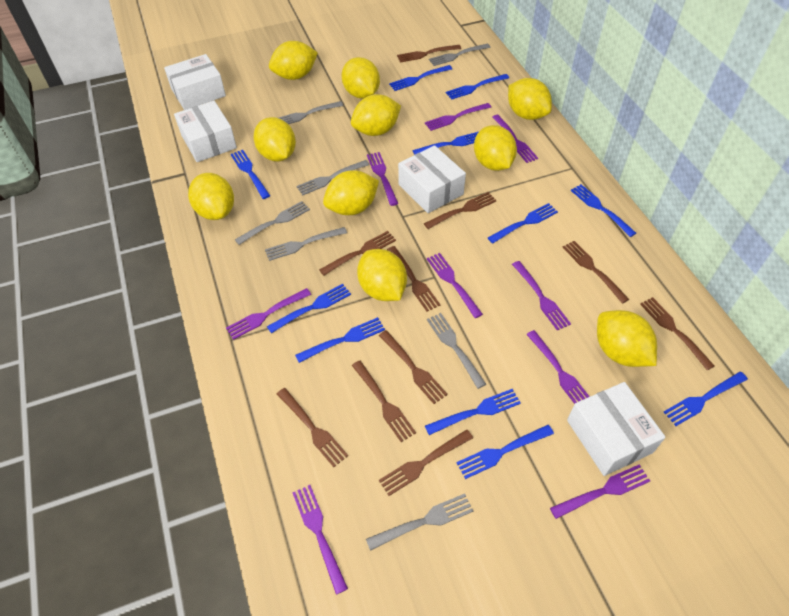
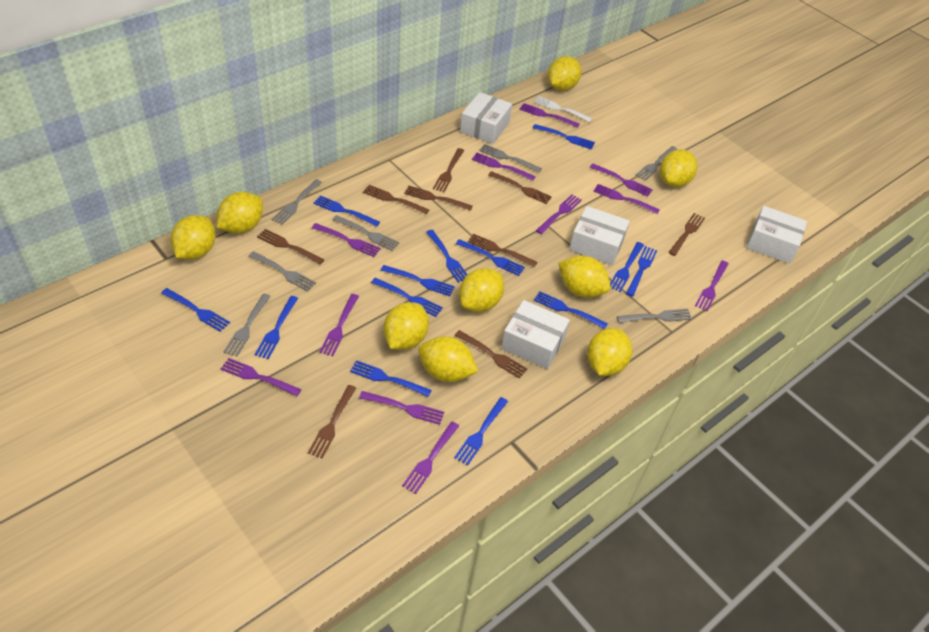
blue fork: 11 -> 13
brown fork: 10 -> 9
purple fork: 9 -> 11
white fork: 0 -> 1
yellow lemon: 10 -> 9

